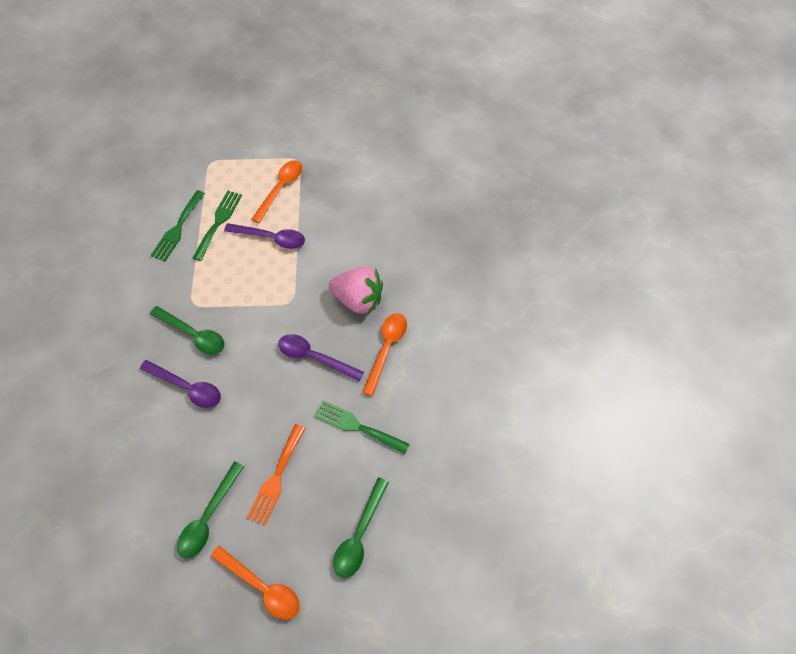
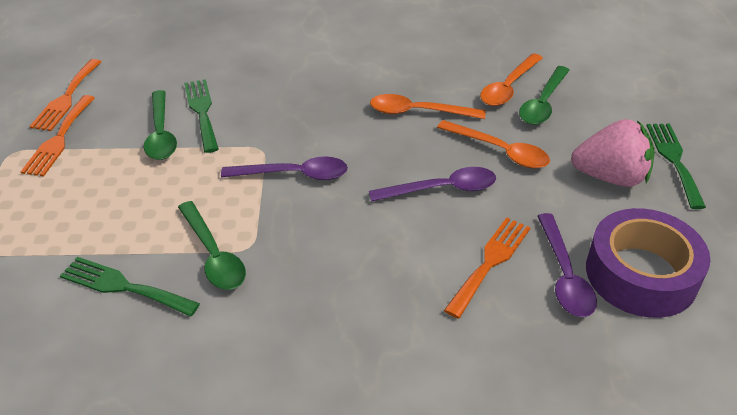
orange fork: 1 -> 3
purple tape: 0 -> 1

